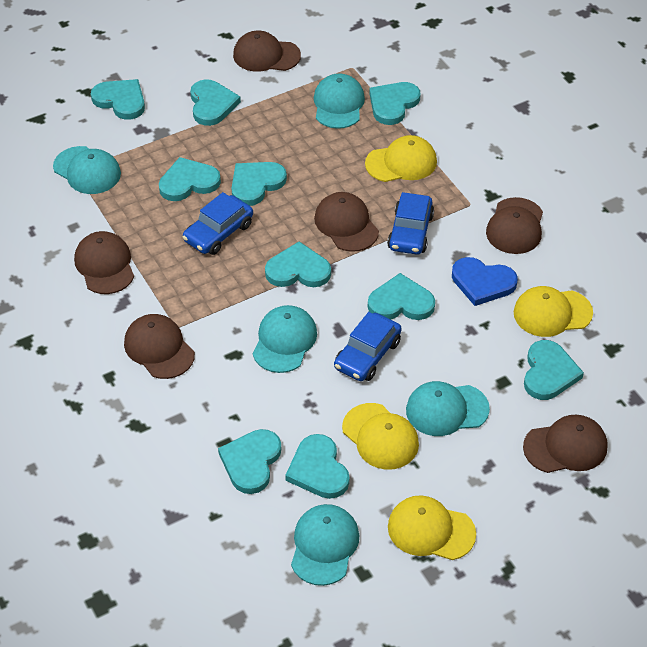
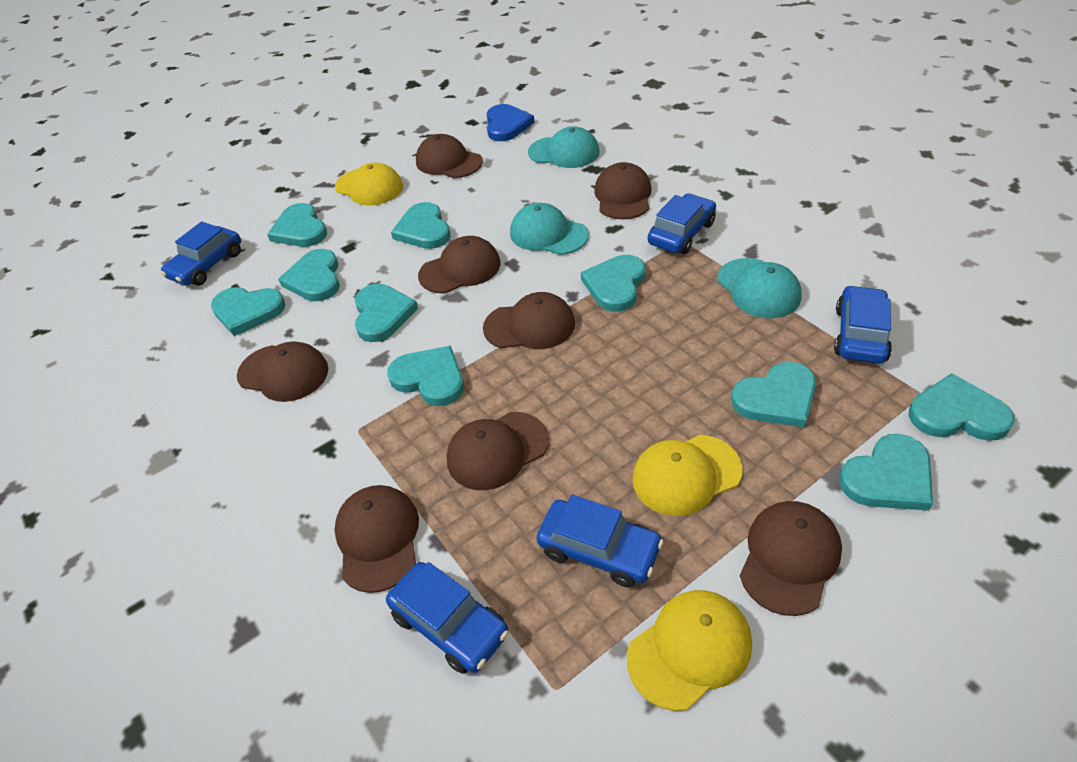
blue car: 3 -> 5
brown cap: 6 -> 8
turquoise cap: 5 -> 3
yellow cap: 4 -> 3

